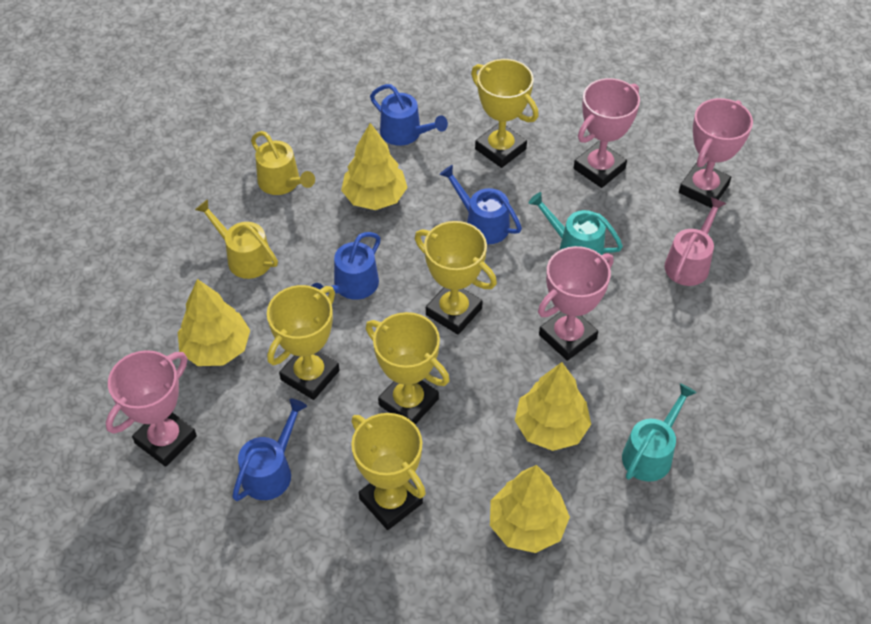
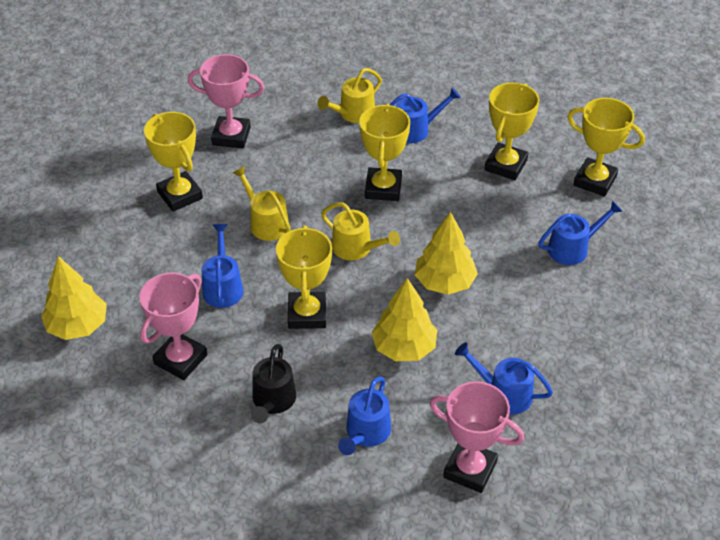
black watering can: 0 -> 1
blue watering can: 4 -> 5
pink trophy: 4 -> 3
pink watering can: 1 -> 0
turquoise watering can: 2 -> 0
yellow tree: 4 -> 3
yellow watering can: 2 -> 3

